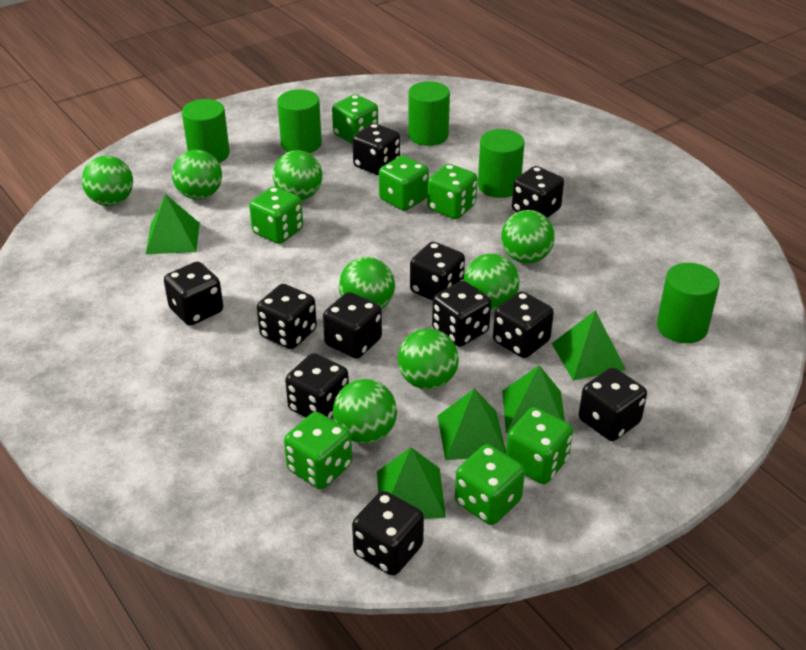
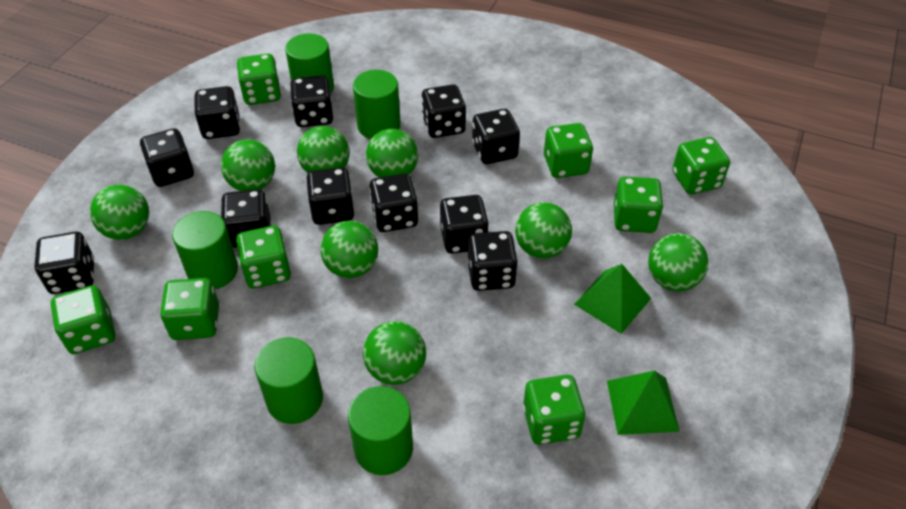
green dice: 7 -> 8
green pyramid: 5 -> 2

